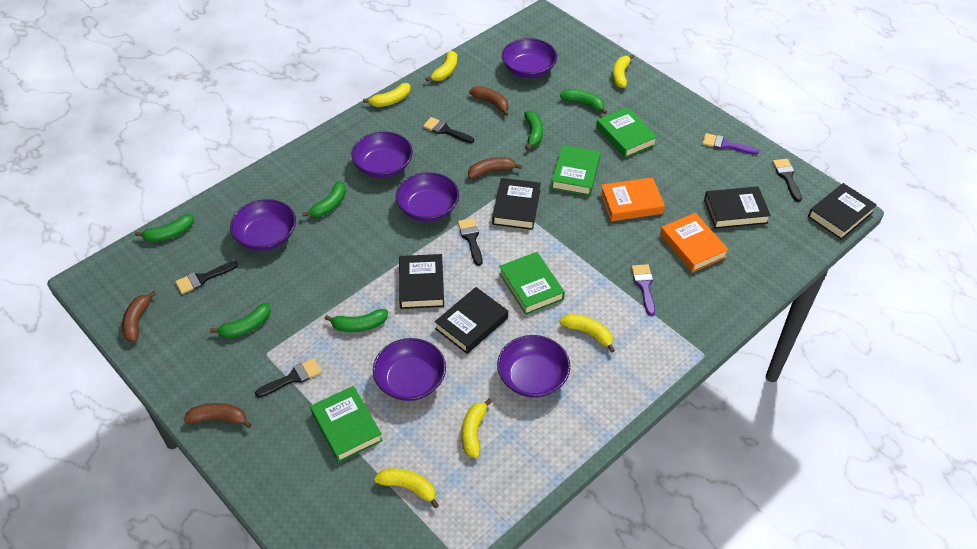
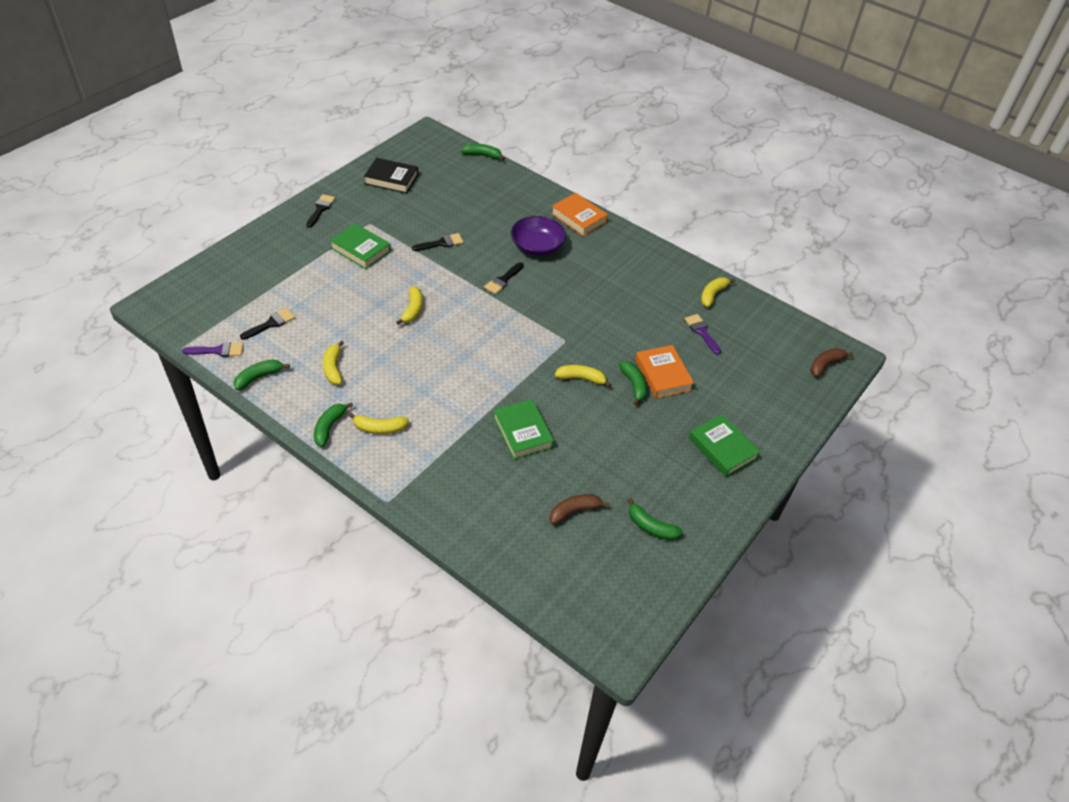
black book: 5 -> 1
black brush: 5 -> 4
brown banana: 4 -> 2
green banana: 6 -> 5
green book: 4 -> 3
purple bowl: 6 -> 1
yellow banana: 6 -> 5

